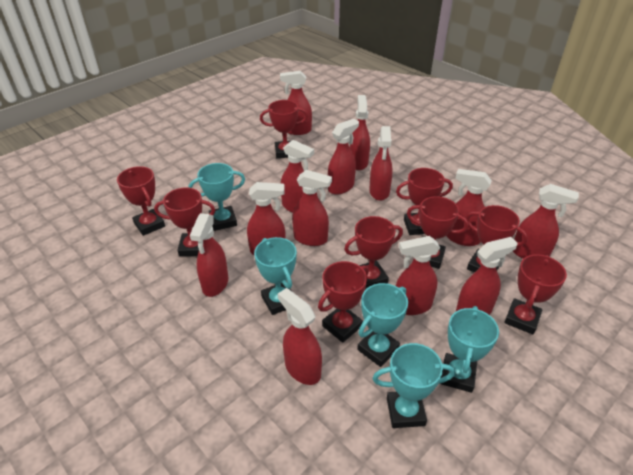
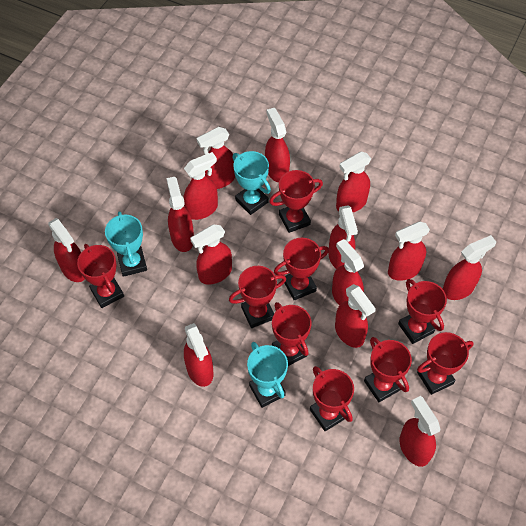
red spray bottle: 13 -> 14
turquoise trophy: 5 -> 3

